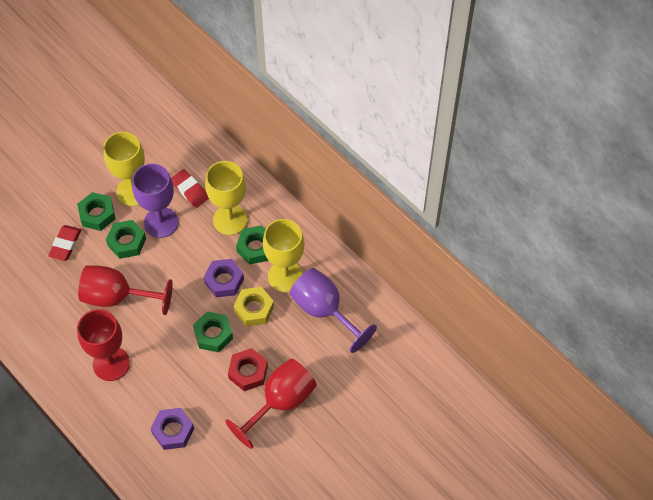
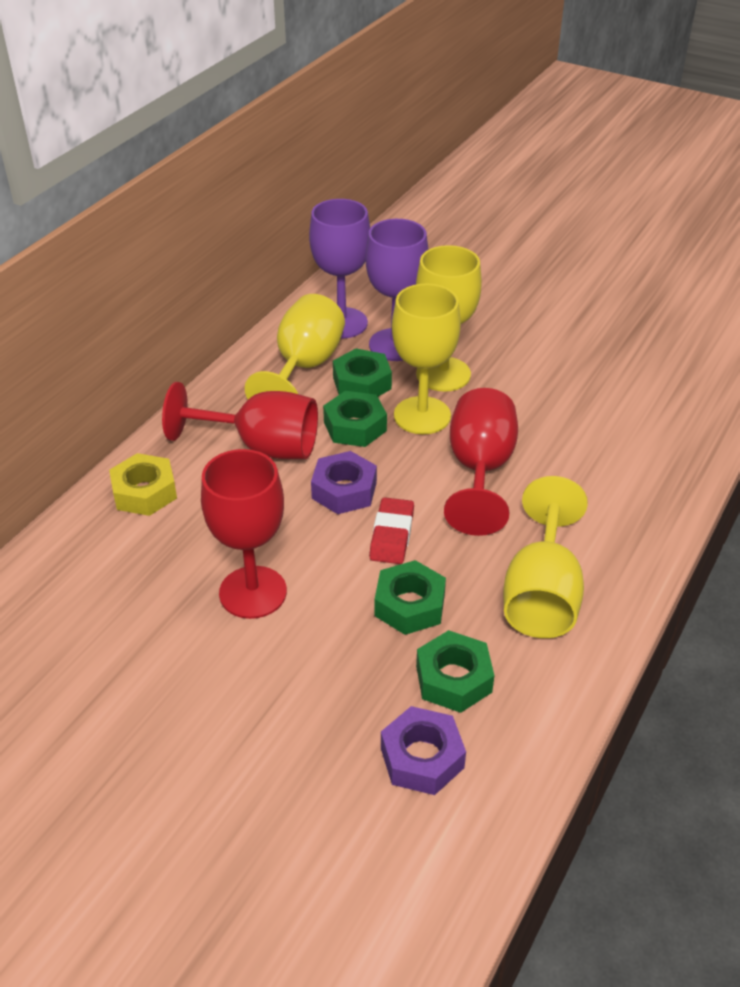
red eraser: 2 -> 1
red nut: 1 -> 0
yellow goblet: 3 -> 4

